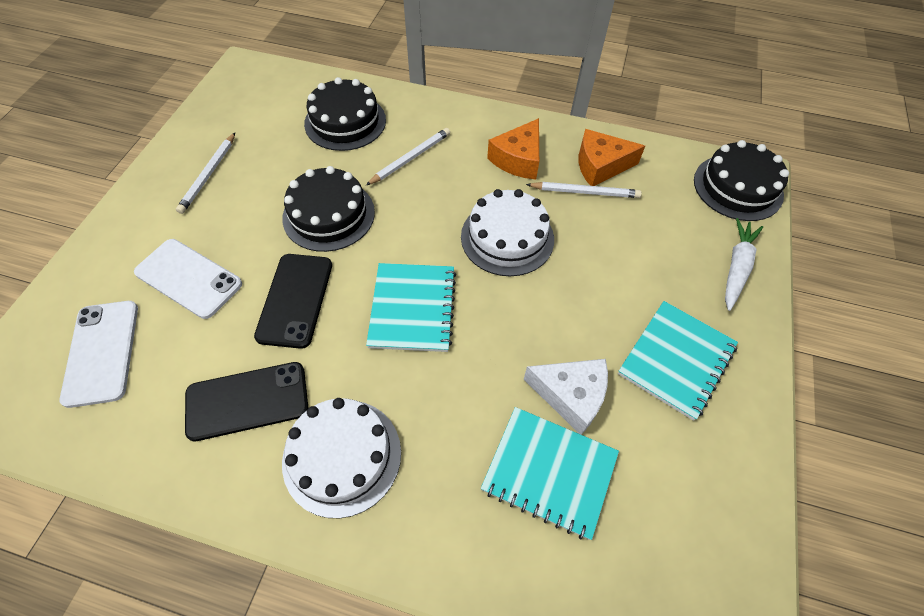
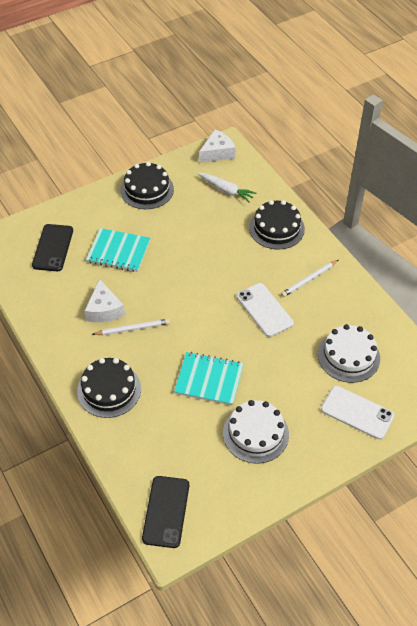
orange cheese: 2 -> 0
turquoise notebook: 3 -> 2
white cheese: 1 -> 2
white pencil: 3 -> 2

